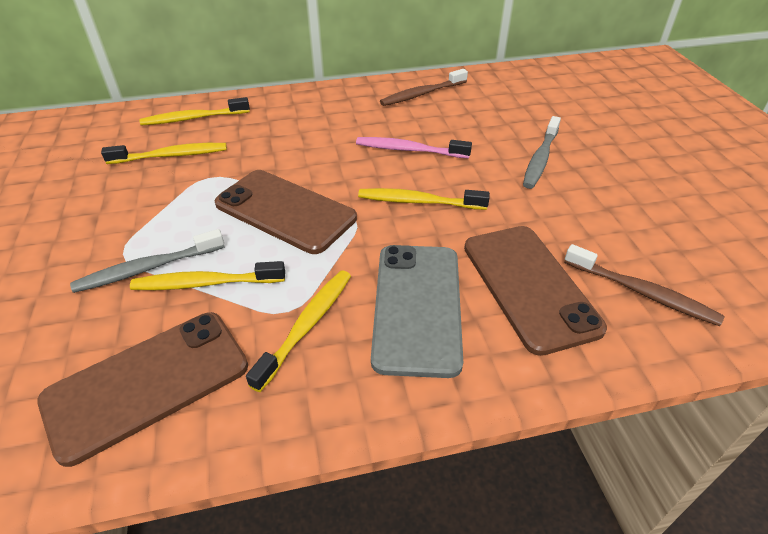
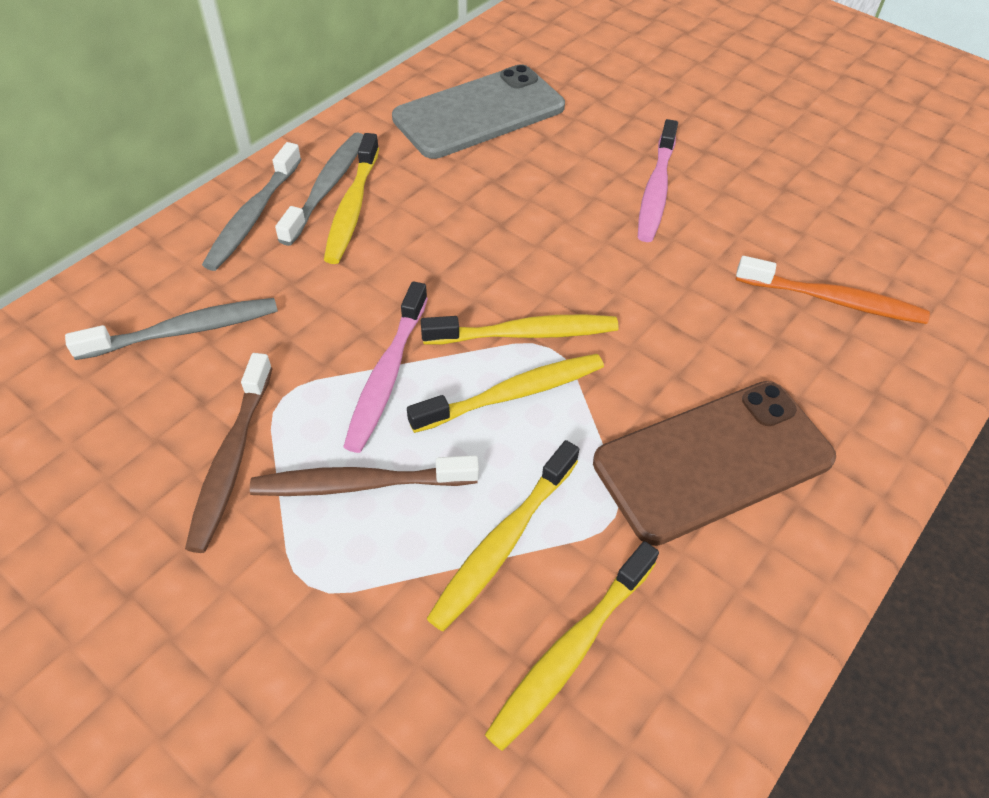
brown phone: 3 -> 1
grey toothbrush: 2 -> 3
orange toothbrush: 0 -> 1
pink toothbrush: 1 -> 2

